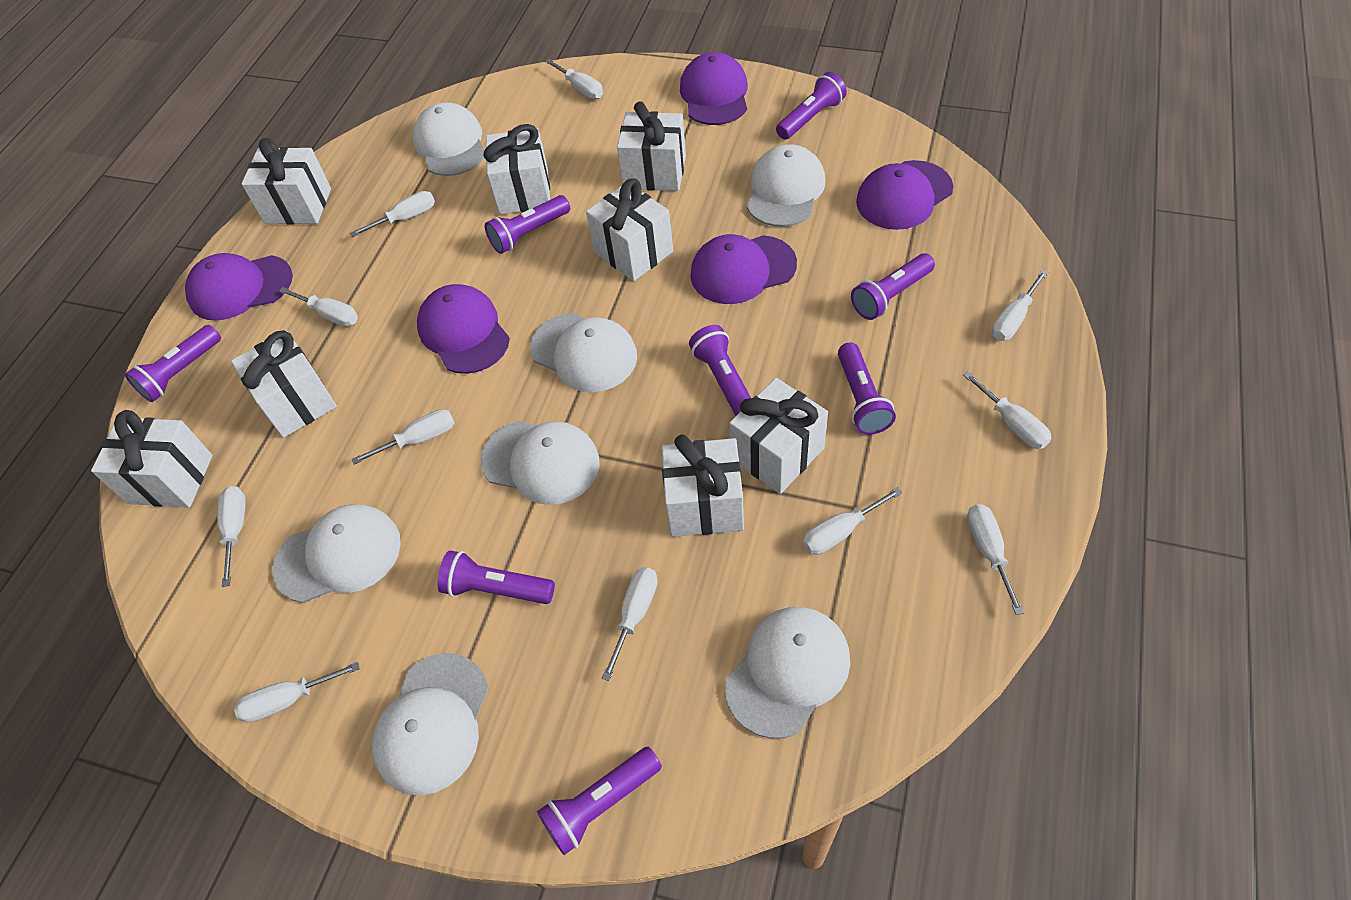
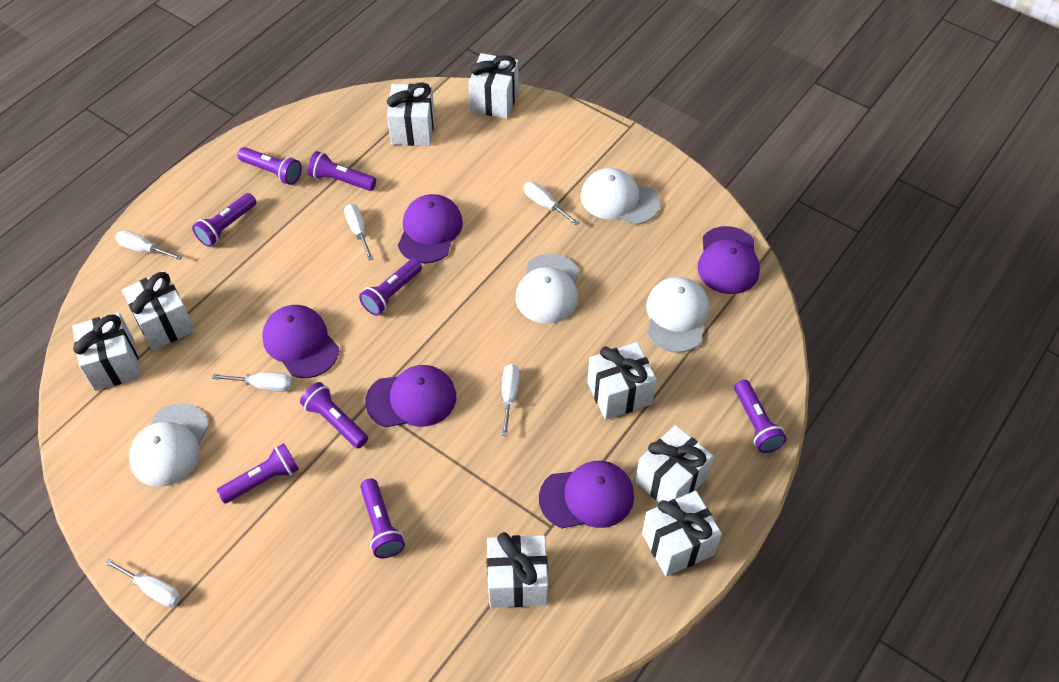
white cap: 7 -> 4
white screwdriver: 11 -> 6

